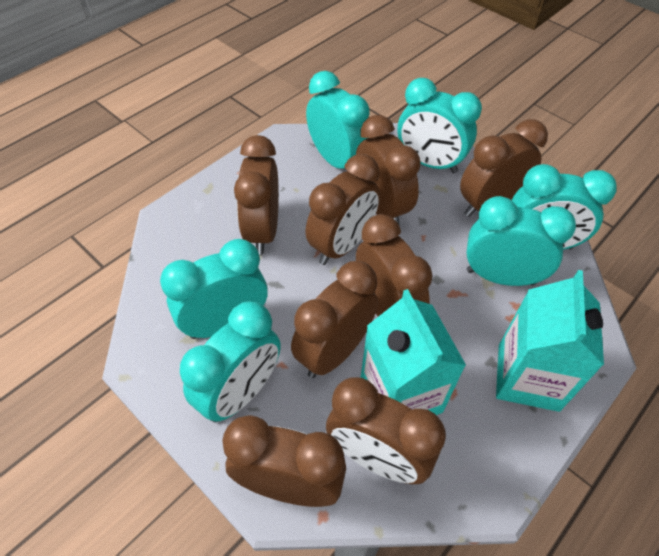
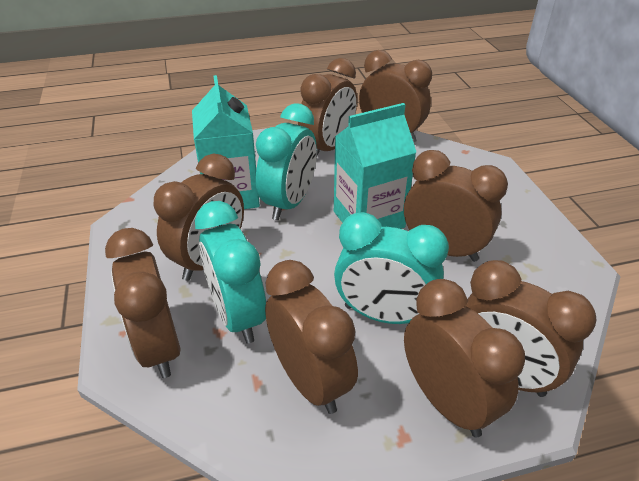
turquoise clock: 6 -> 3

